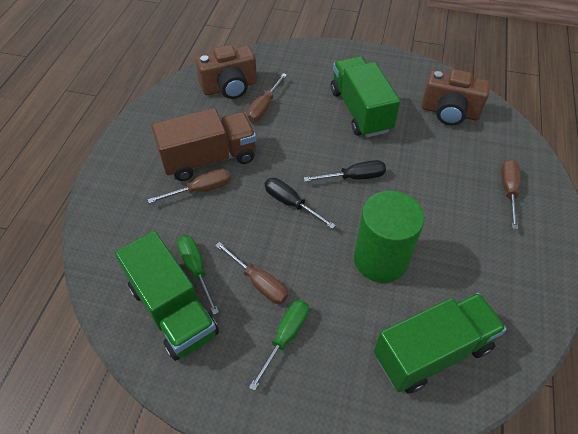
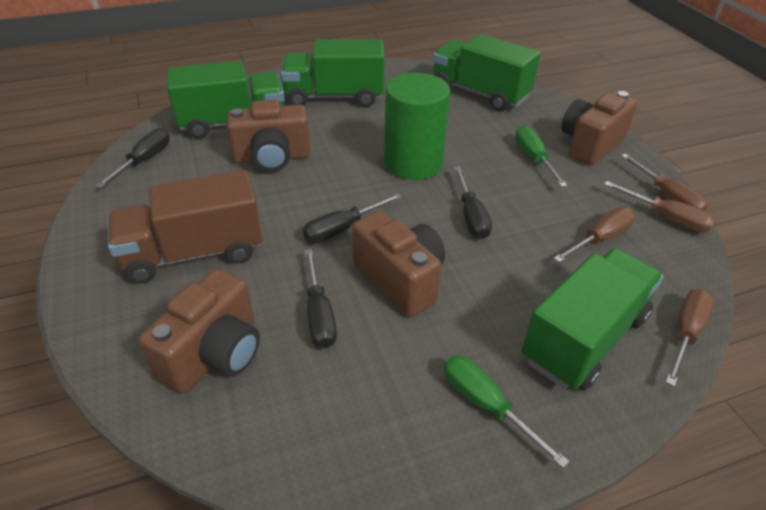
black screwdriver: 2 -> 4
brown camera: 2 -> 4
green truck: 3 -> 4

